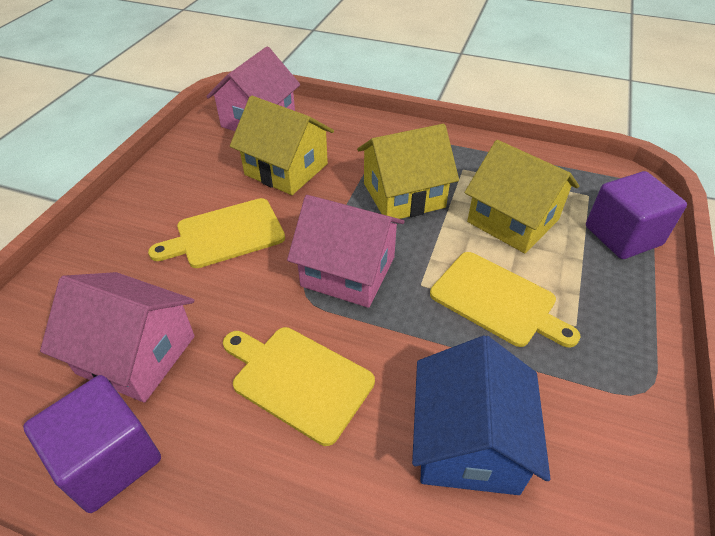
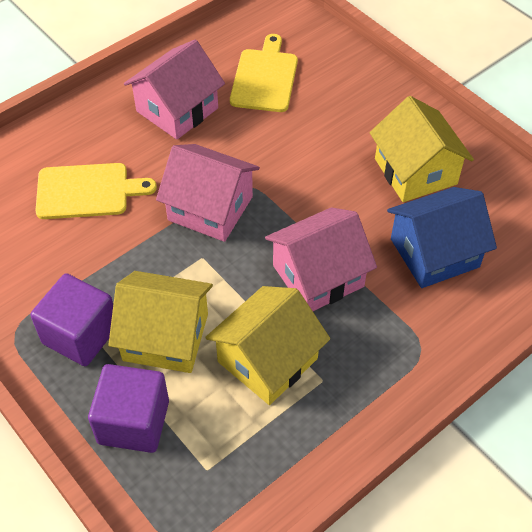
yellow cutting board: 3 -> 2

